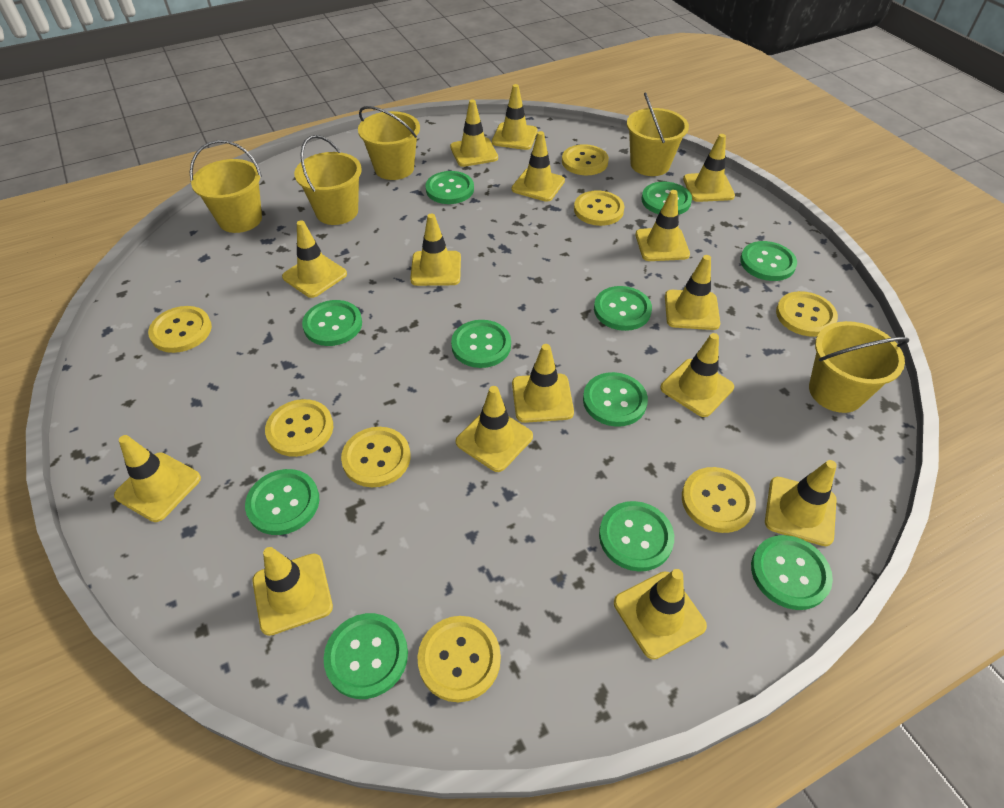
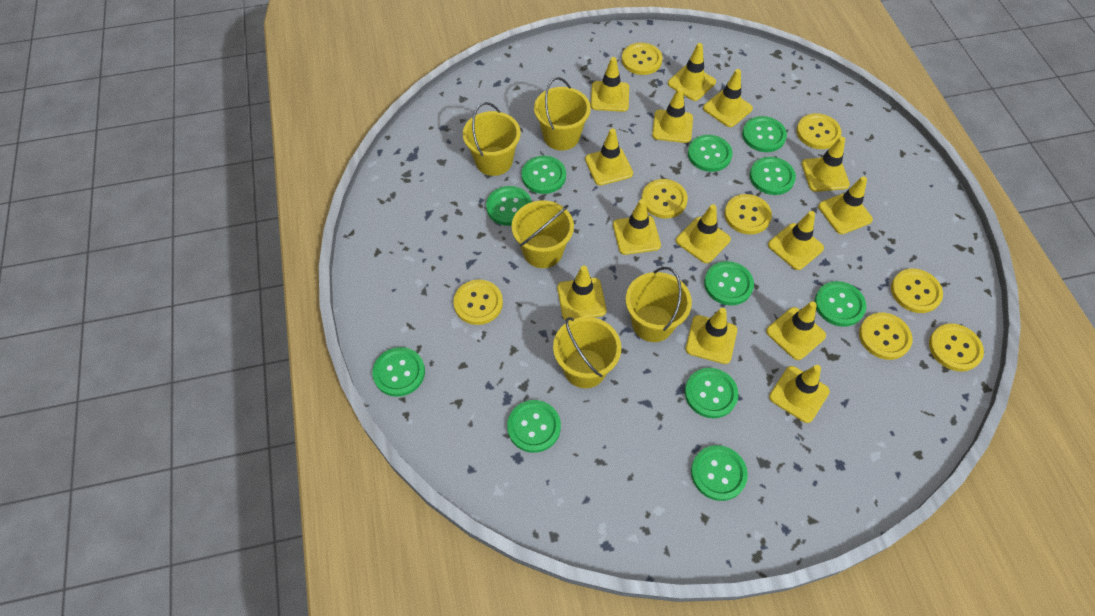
yellow traffic cone: 15 -> 14

